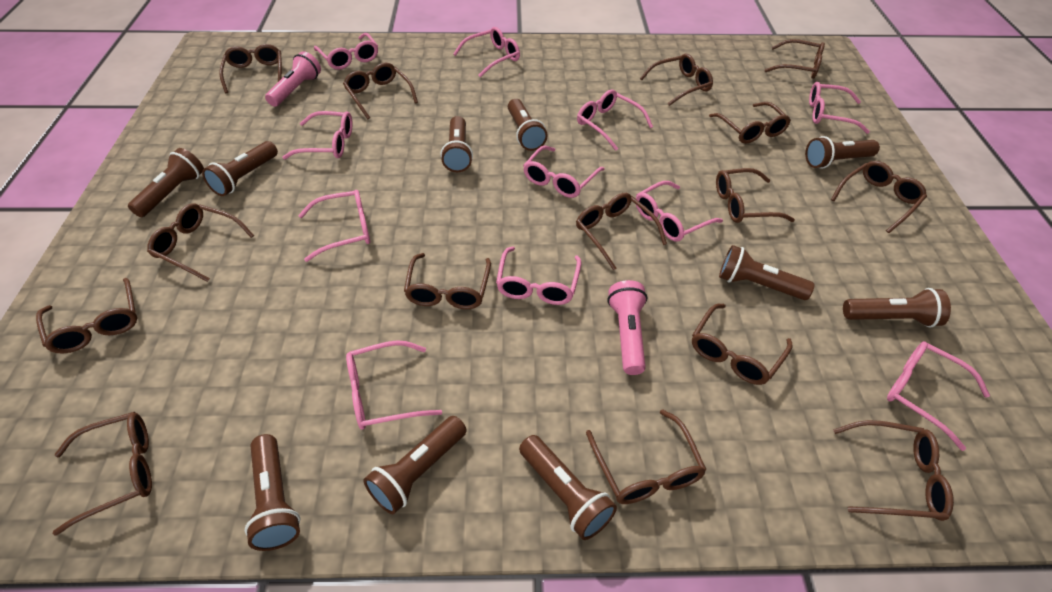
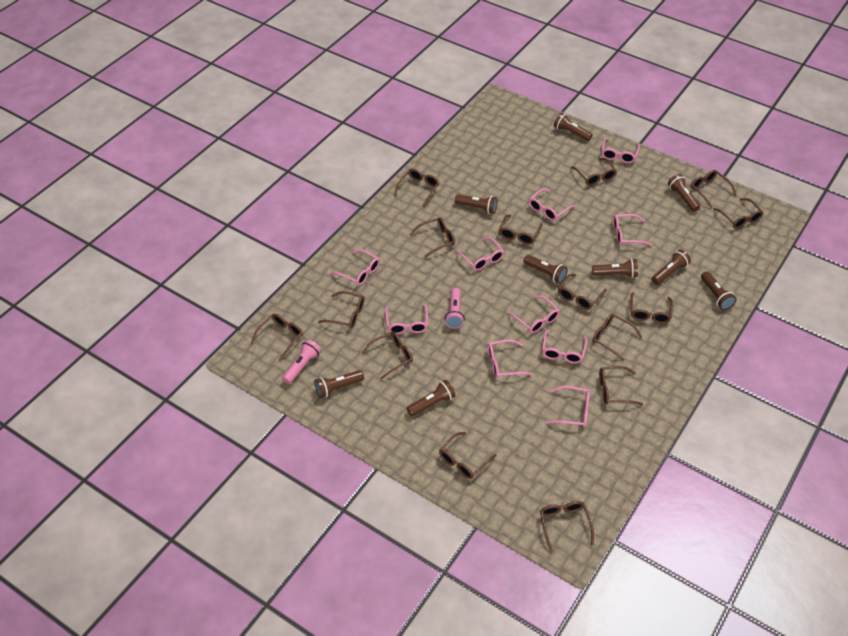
brown flashlight: 10 -> 9
pink glasses: 11 -> 10

